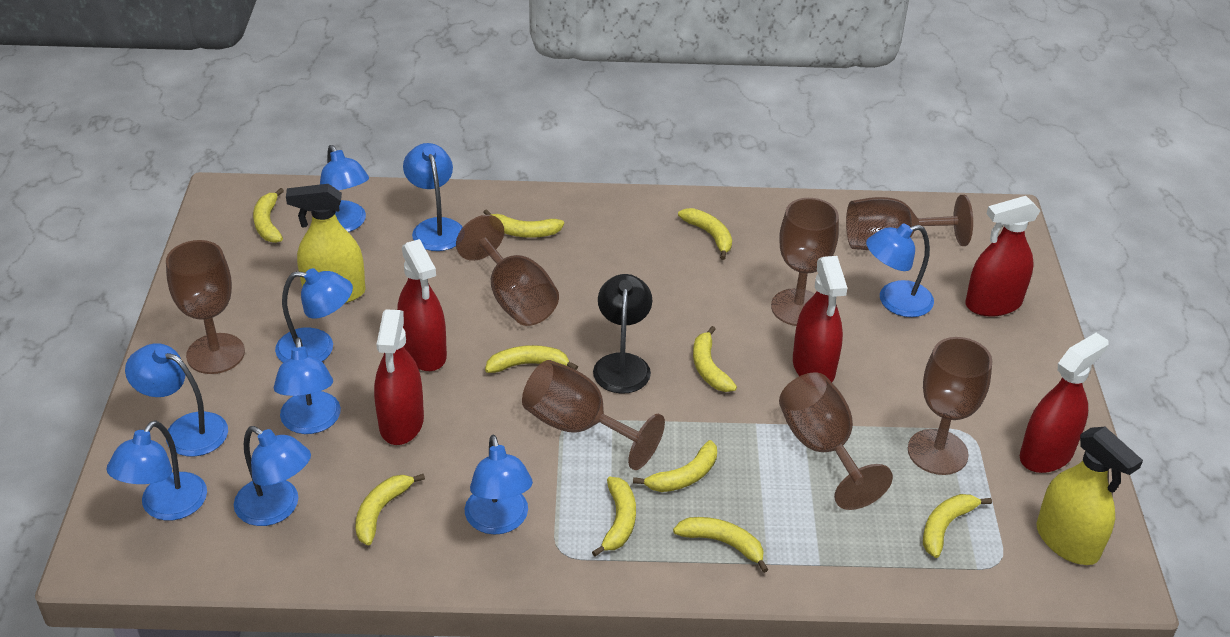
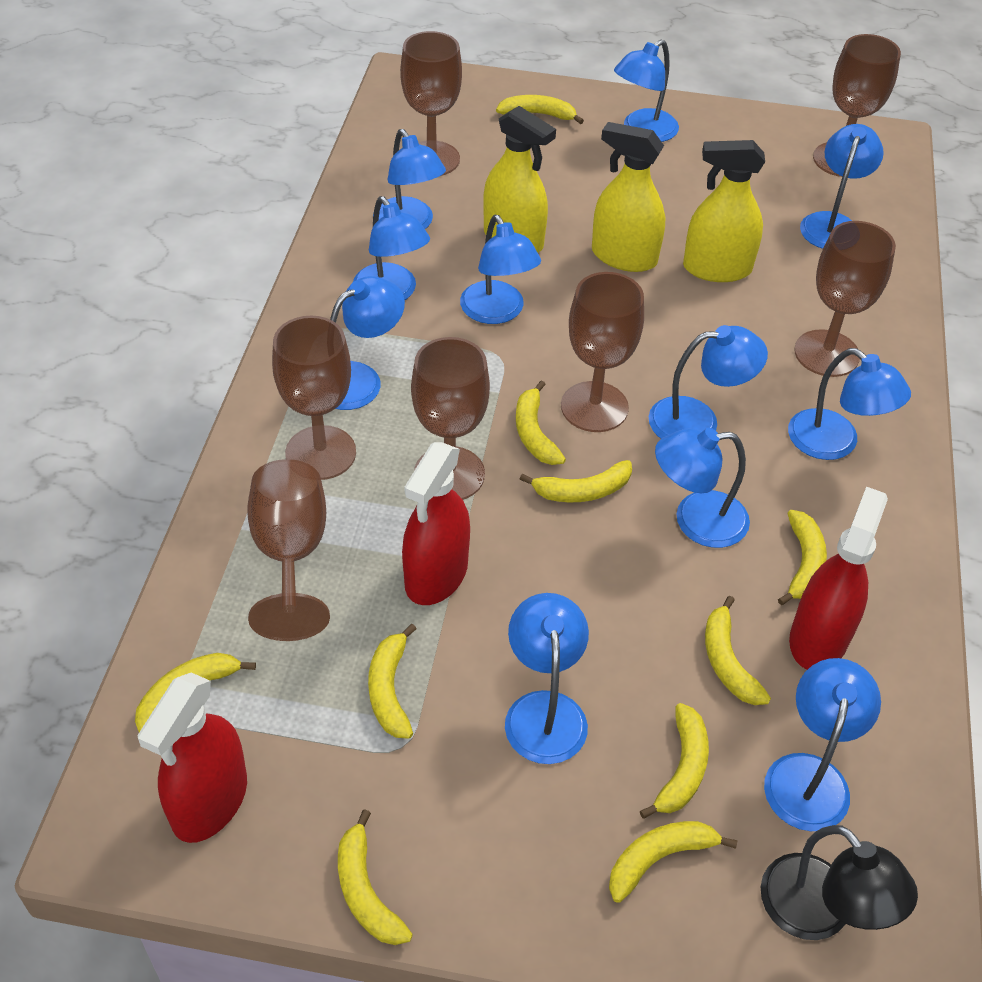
blue lamp: 9 -> 11
red spray bottle: 5 -> 3
yellow spray bottle: 2 -> 3

